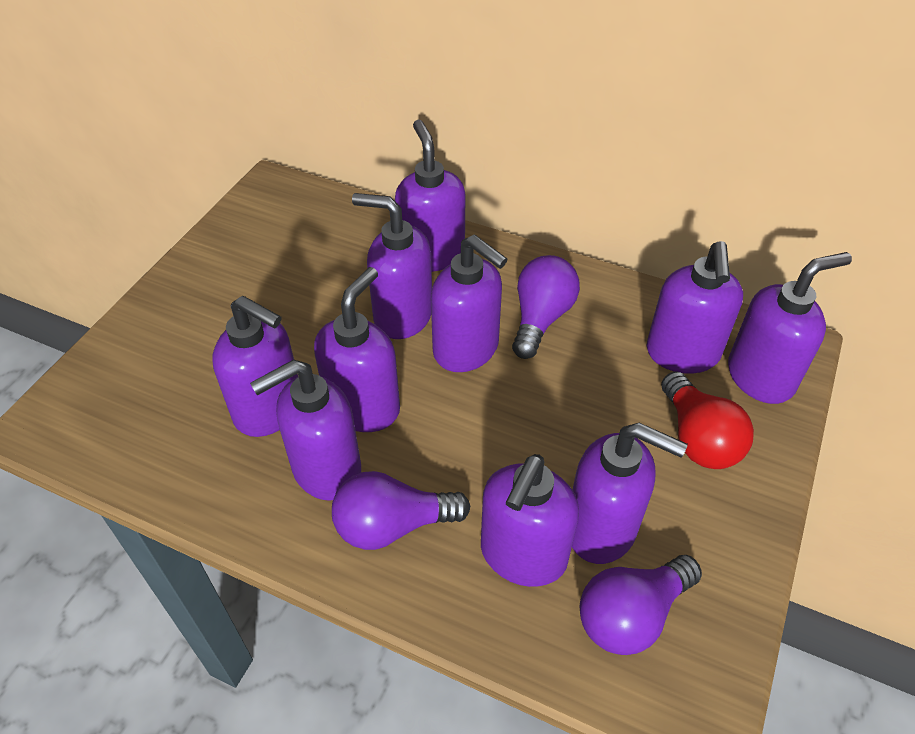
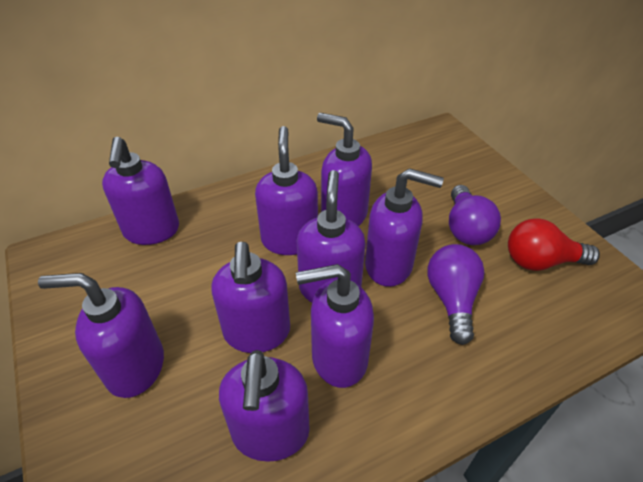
purple light bulb: 3 -> 2
purple soap dispenser: 10 -> 9

